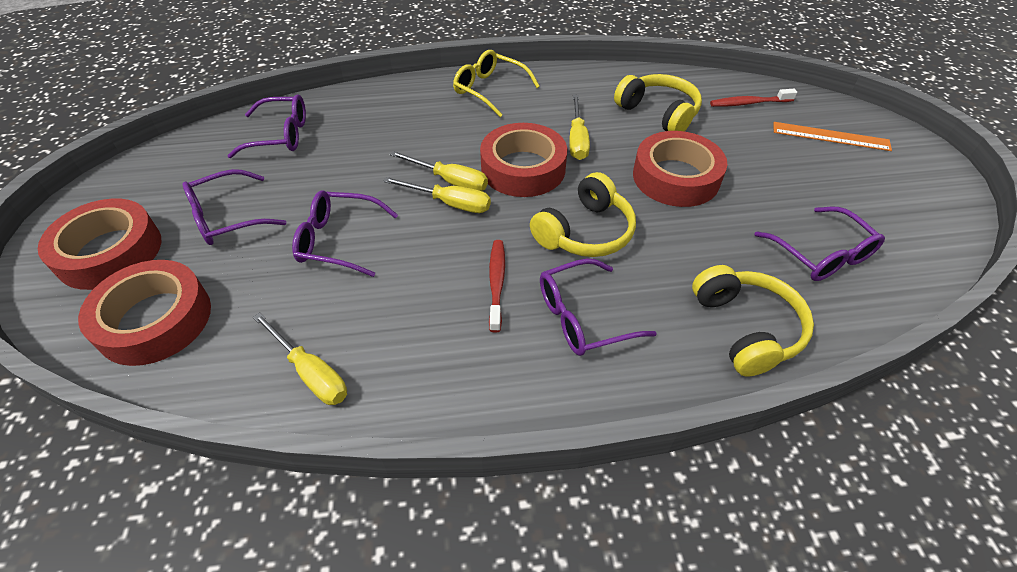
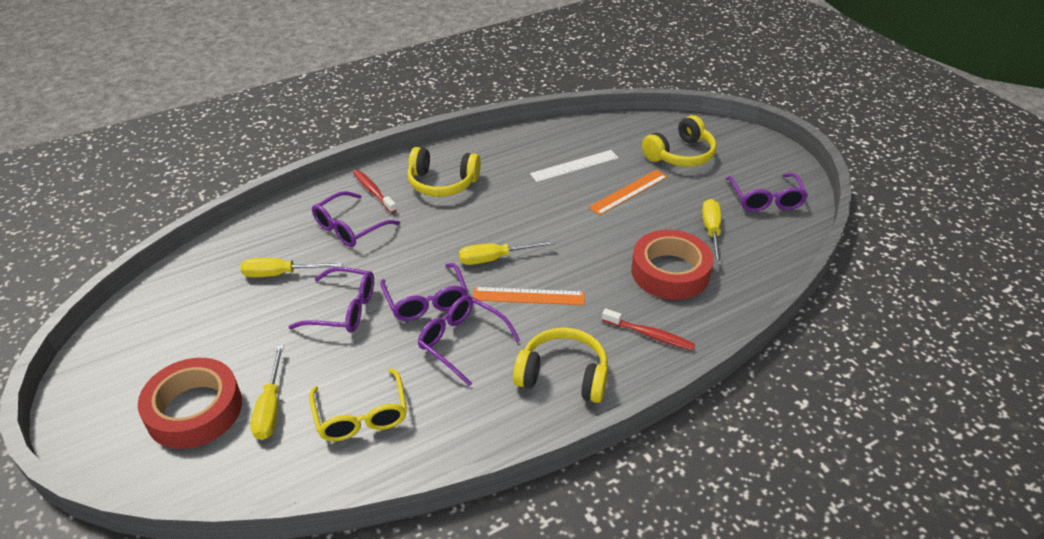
orange ruler: 1 -> 2
red tape: 4 -> 2
white ruler: 0 -> 1

